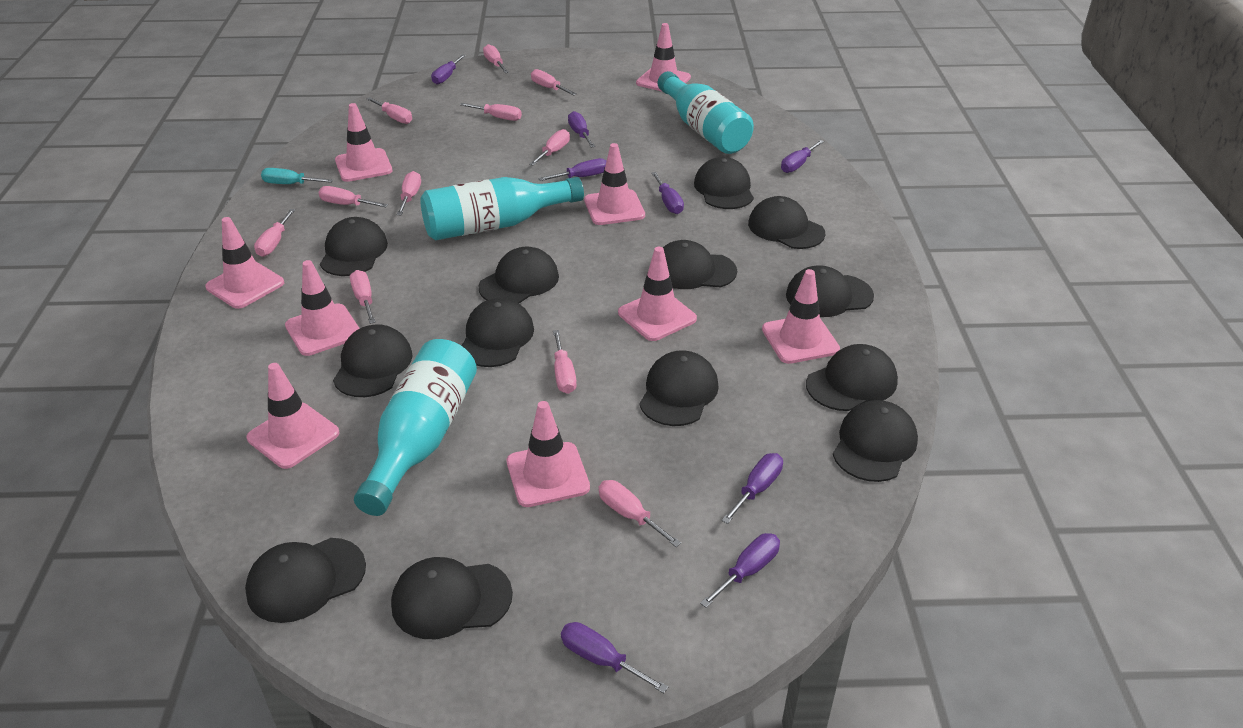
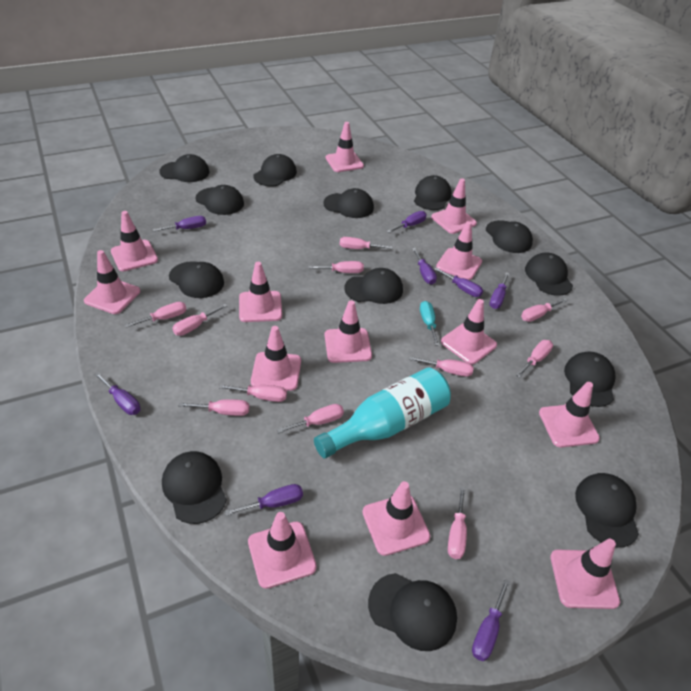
pink traffic cone: 9 -> 13
turquoise bottle: 3 -> 1

